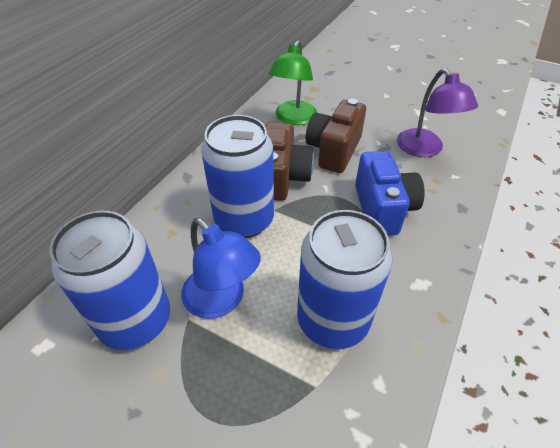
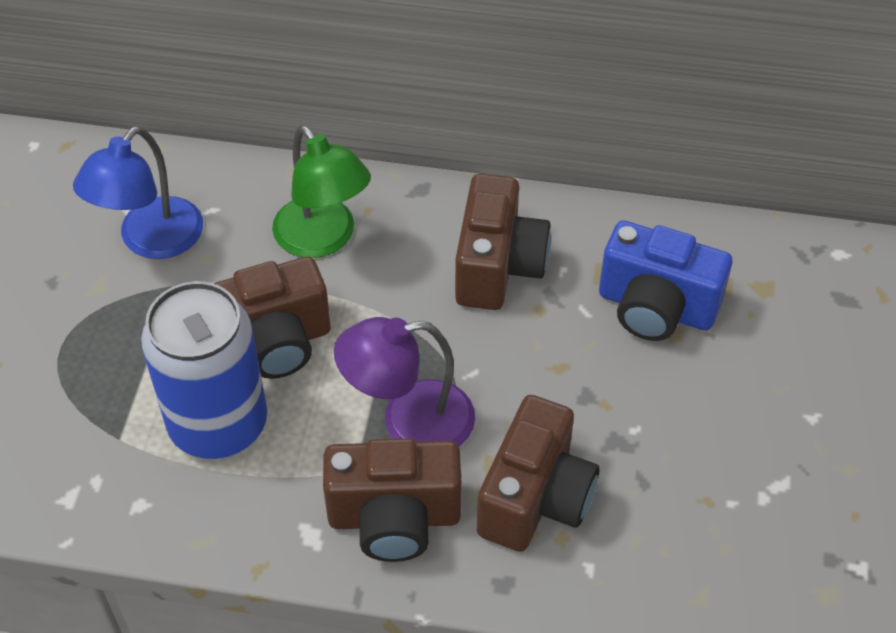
blue can: 3 -> 1
brown camera: 2 -> 4

